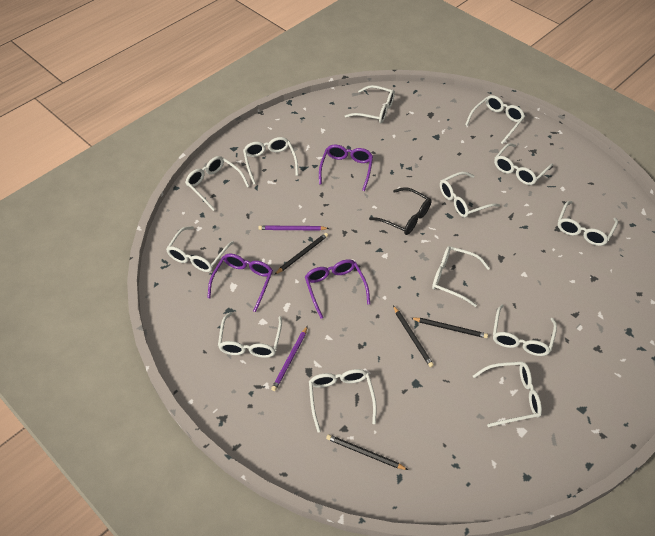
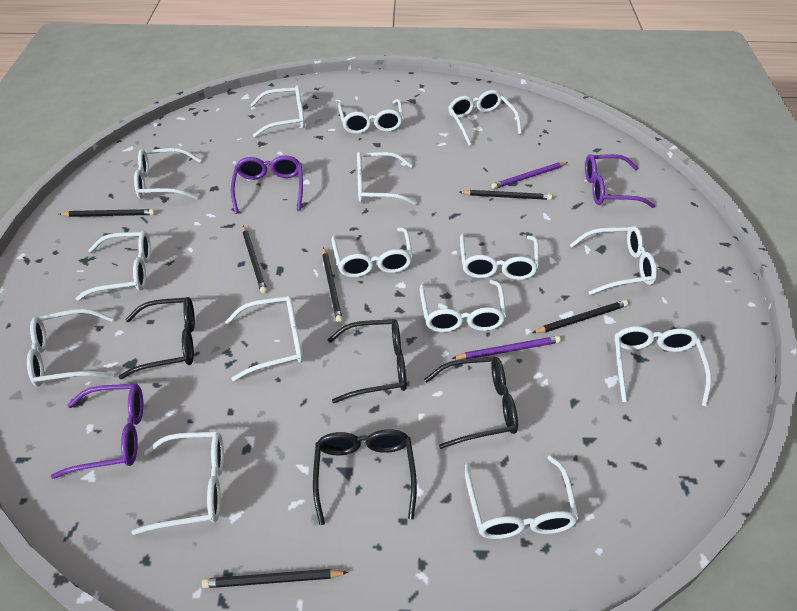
black glasses: 1 -> 4
black pencil: 4 -> 6
white glasses: 13 -> 15

